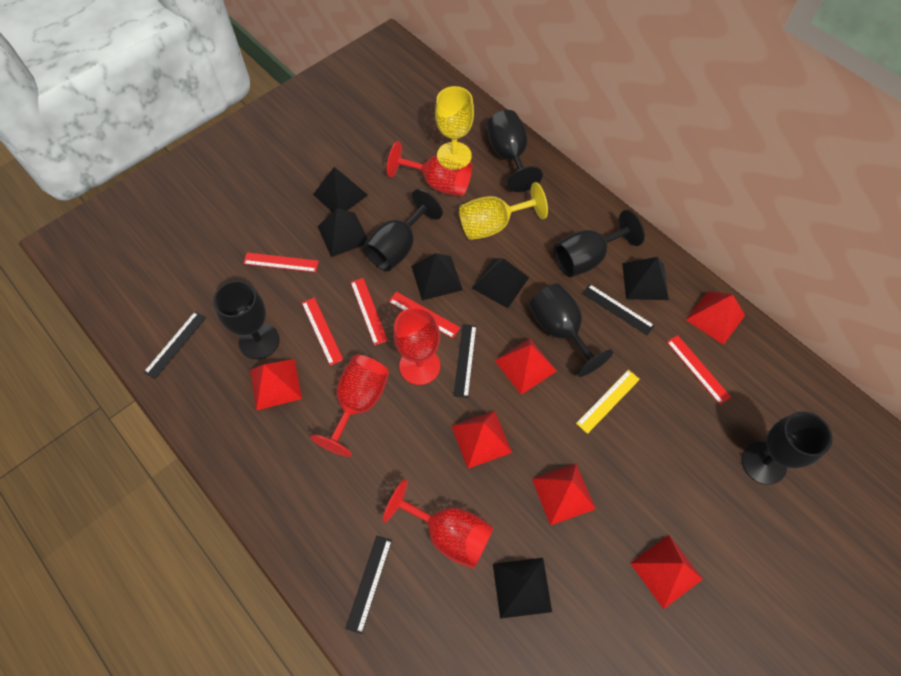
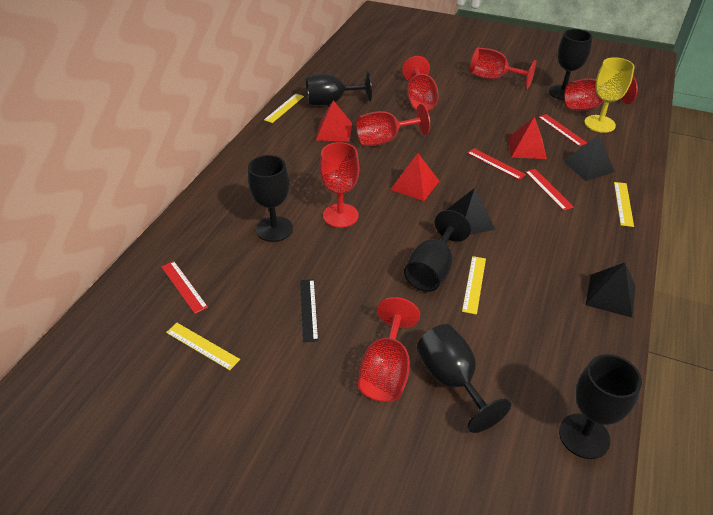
black pyramid: 6 -> 3
black ruler: 4 -> 1
red goblet: 4 -> 6
red pyramid: 6 -> 3
red ruler: 5 -> 4
yellow goblet: 2 -> 1
yellow ruler: 1 -> 4

